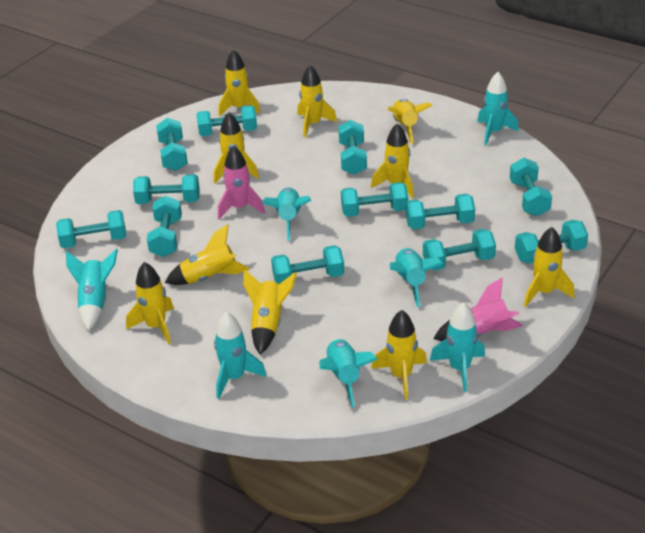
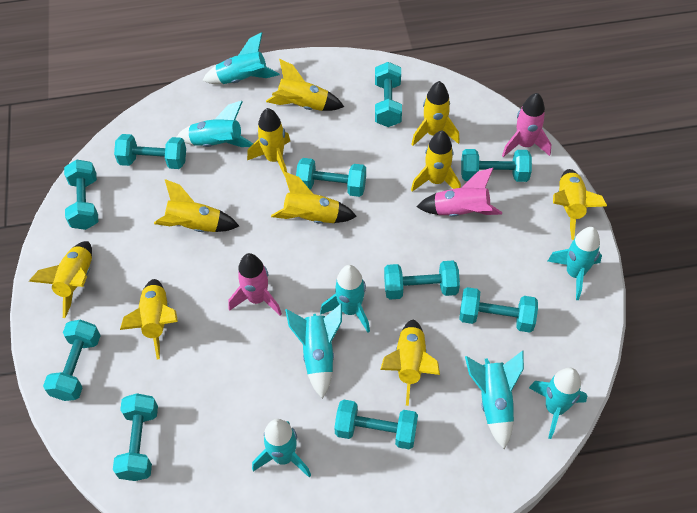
pink rocket: 2 -> 3
turquoise dumbbell: 12 -> 10
turquoise rocket: 7 -> 8

